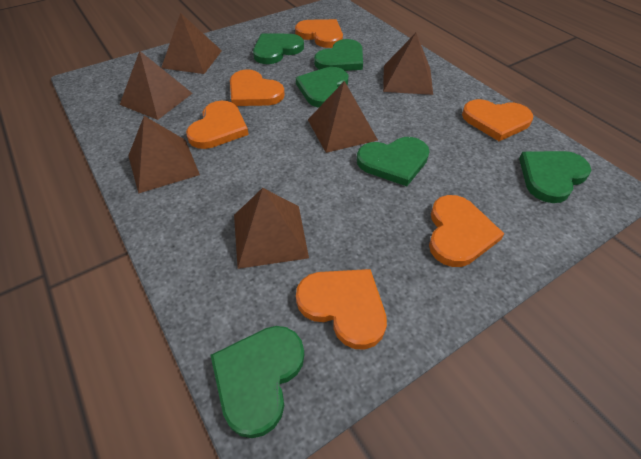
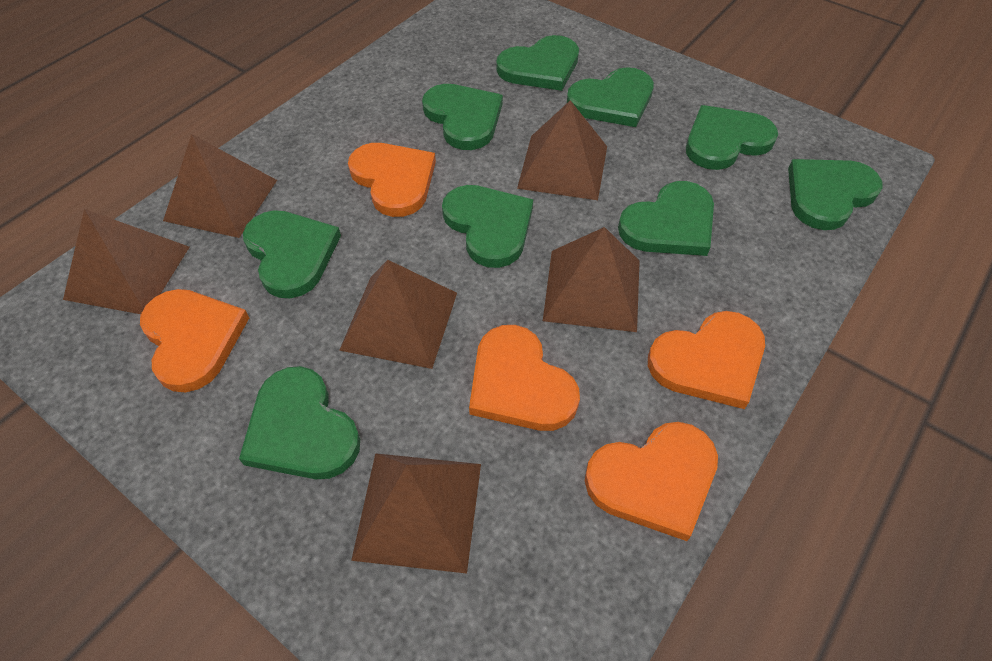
green heart: 6 -> 9
orange heart: 6 -> 5

